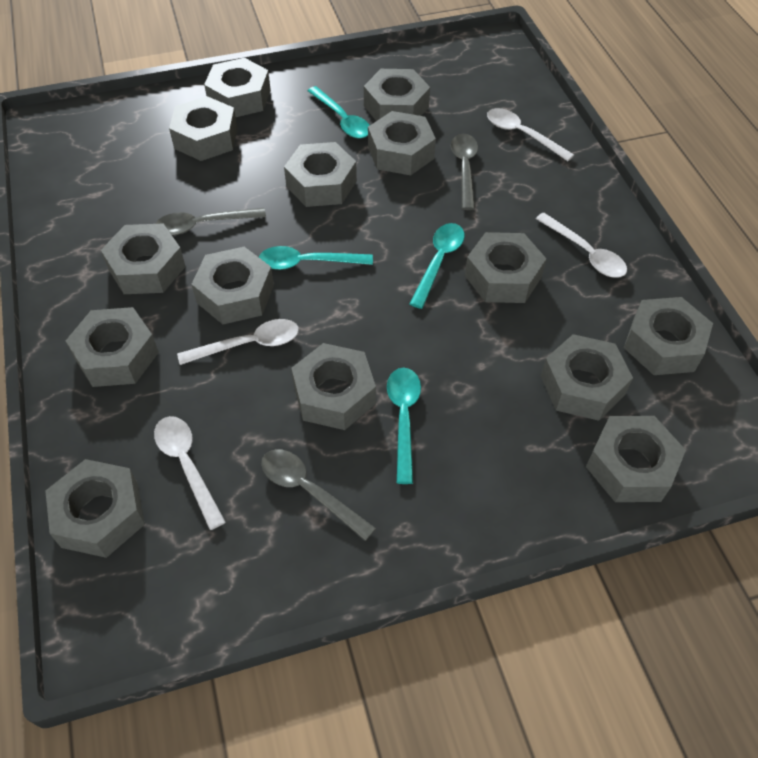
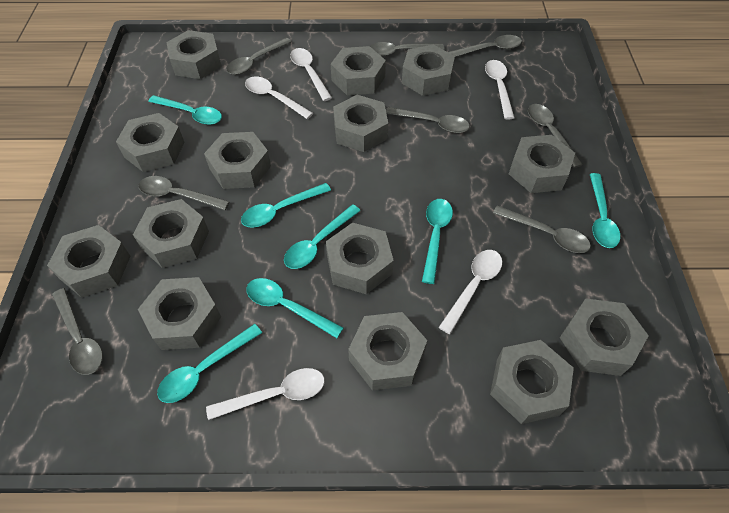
grey spoon: 3 -> 8
turquoise spoon: 4 -> 7
white spoon: 4 -> 5

